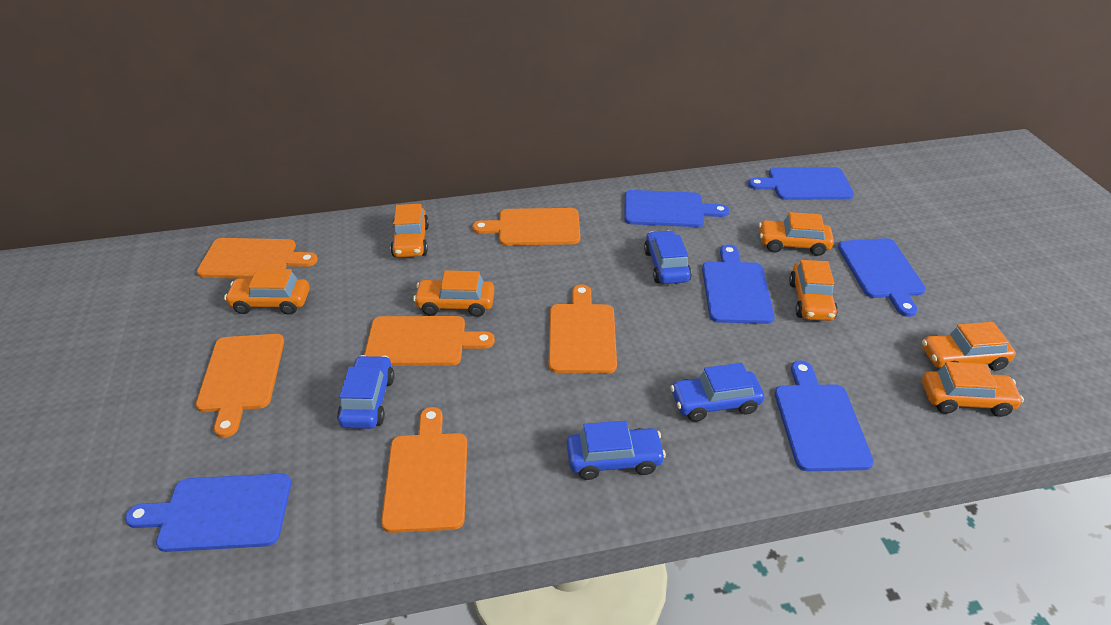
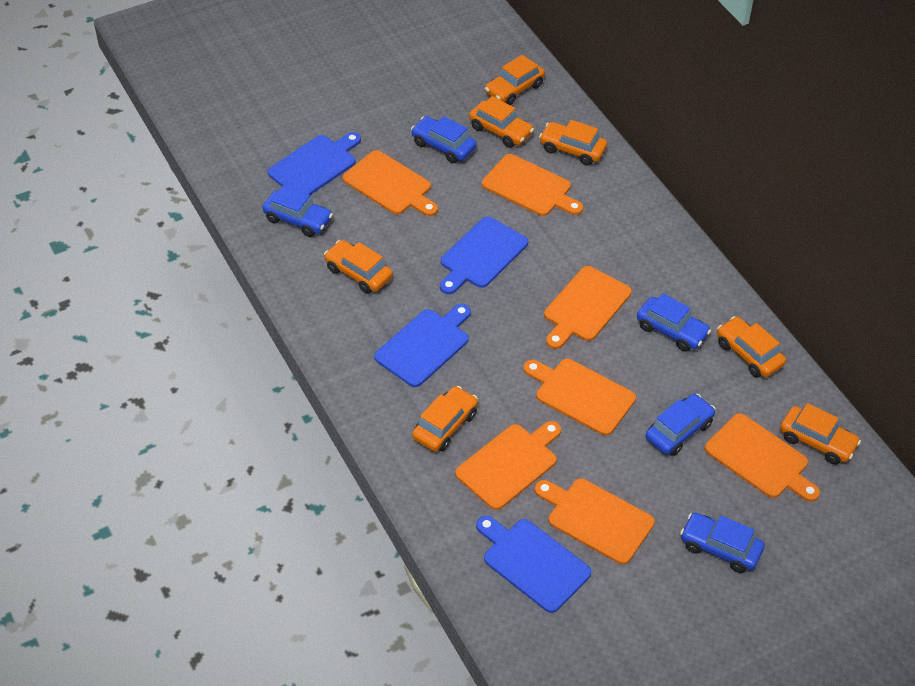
blue car: 4 -> 5
blue cutting board: 6 -> 4
orange cutting board: 6 -> 7

